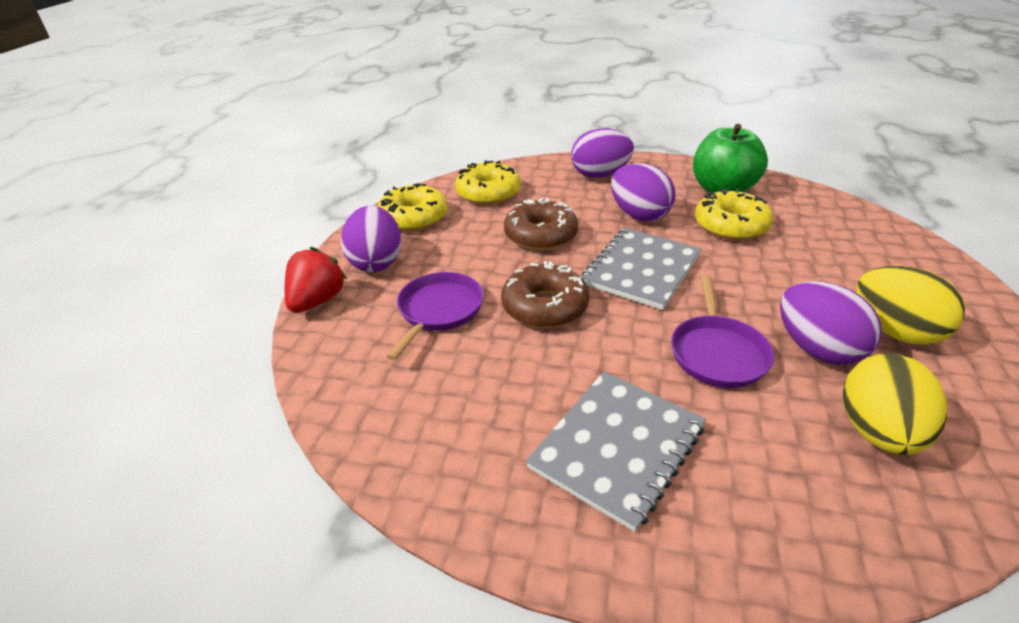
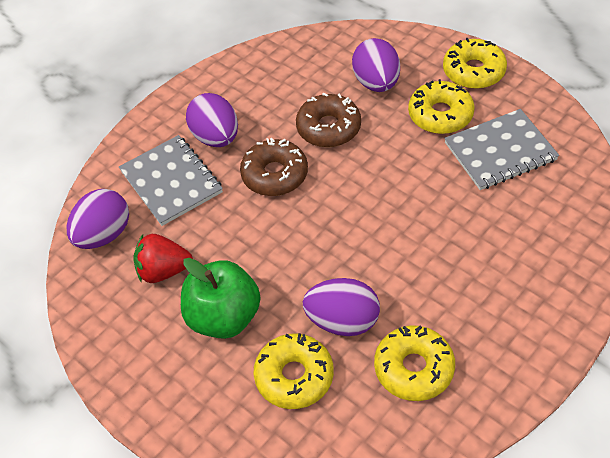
purple pan: 2 -> 0
yellow donut: 3 -> 4
yellow egg: 2 -> 0

